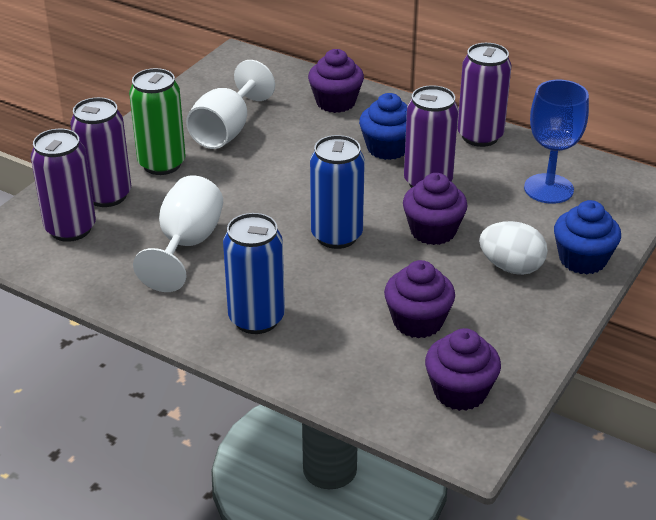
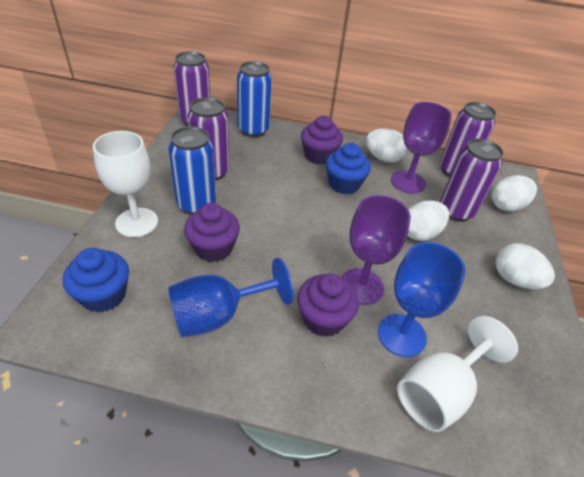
blue goblet: 1 -> 2
green can: 1 -> 0
purple cupcake: 4 -> 3
purple goblet: 0 -> 2
white egg: 1 -> 4

